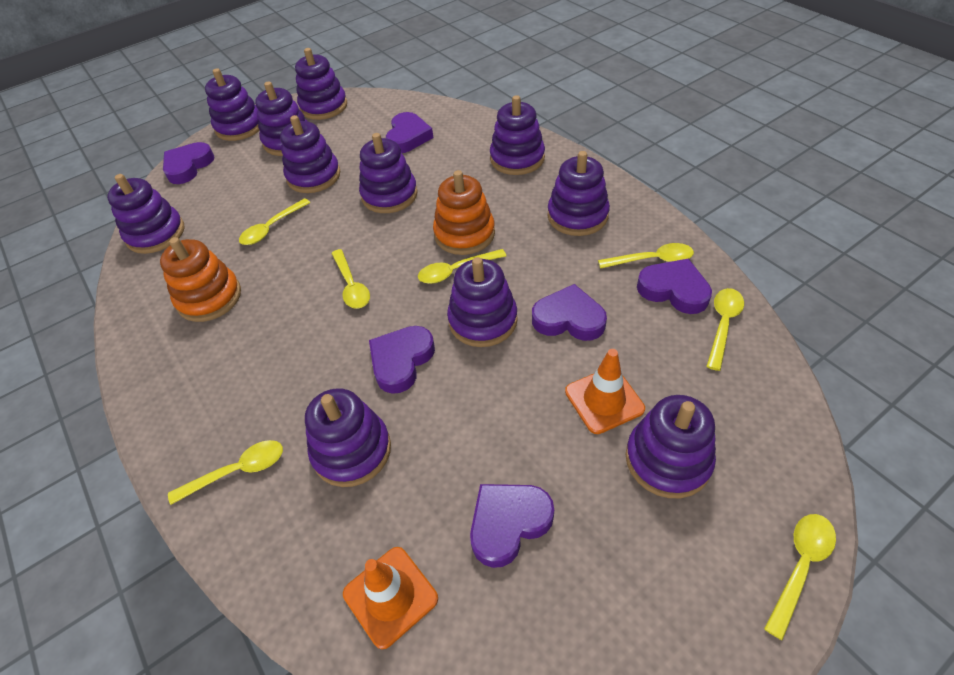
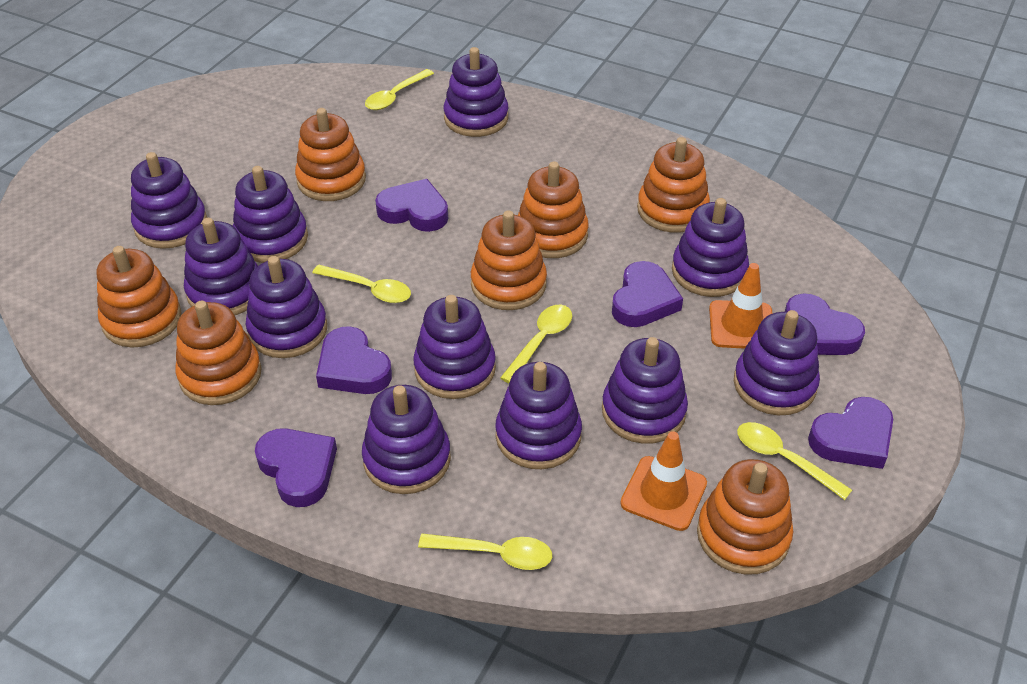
orange stacking toy: 2 -> 7
yellow spoon: 7 -> 5

